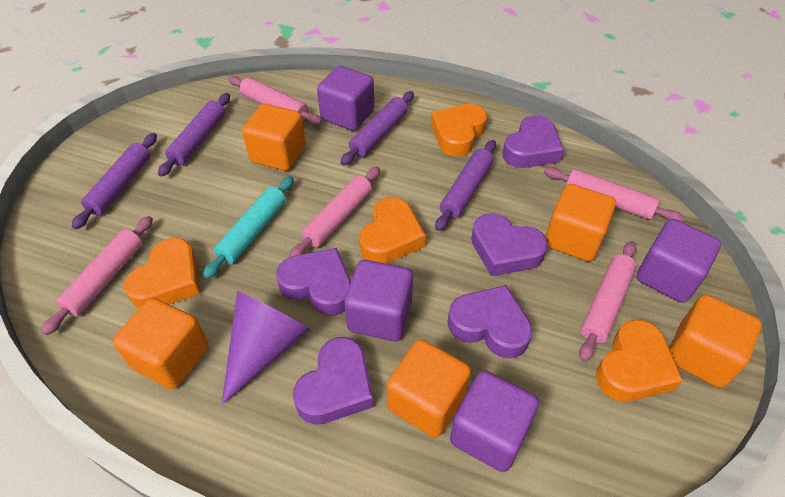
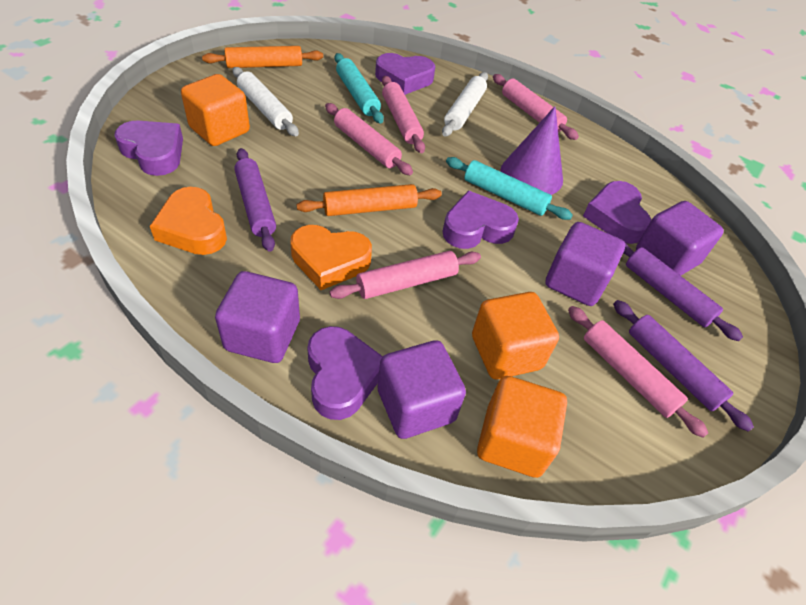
orange cube: 5 -> 3
orange heart: 4 -> 2
orange rolling pin: 0 -> 2
purple rolling pin: 4 -> 3
turquoise rolling pin: 1 -> 2
white rolling pin: 0 -> 2

